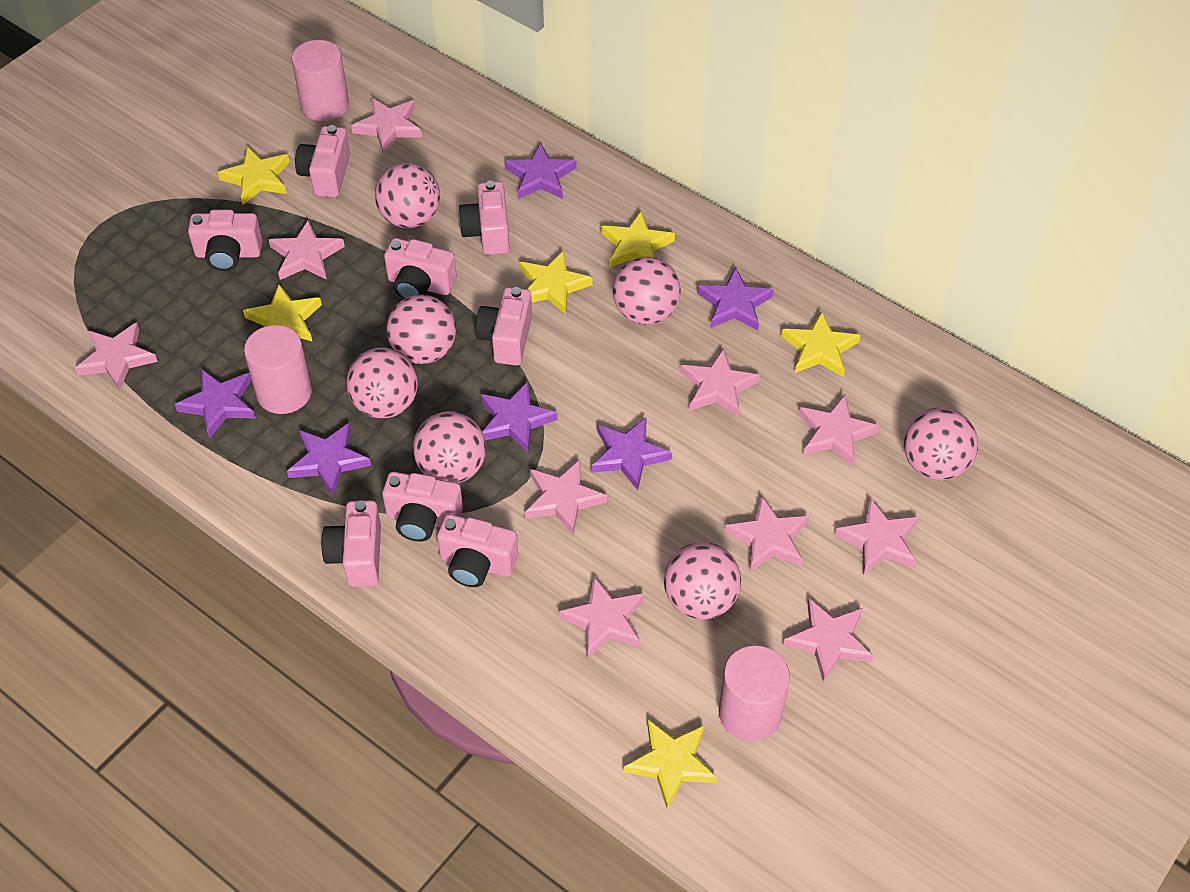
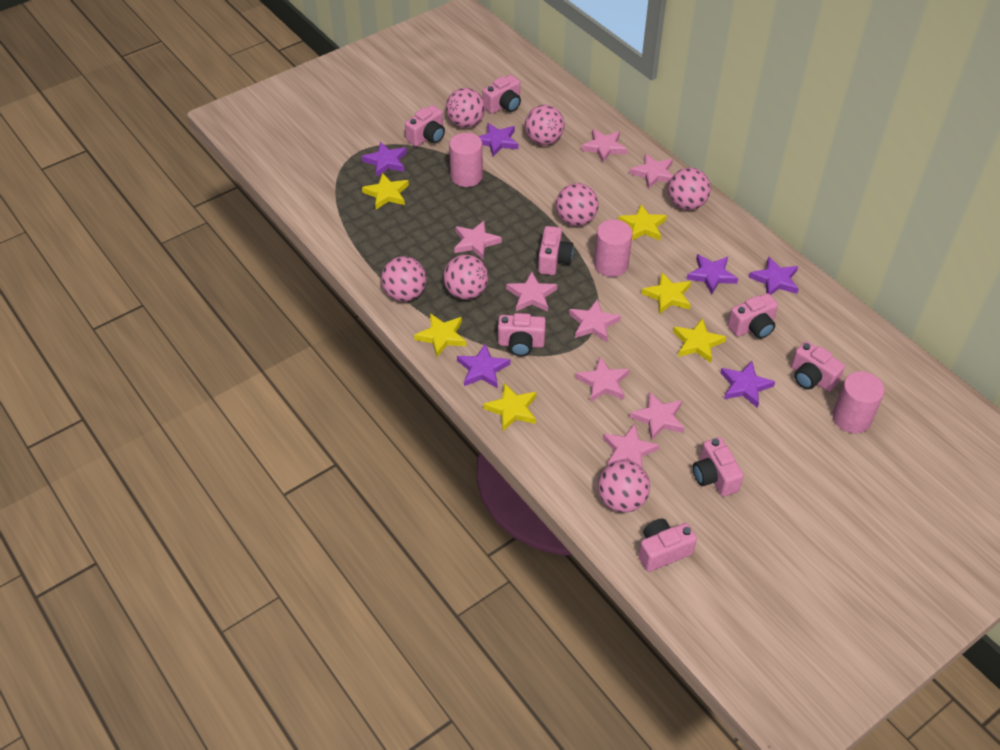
pink star: 10 -> 8

